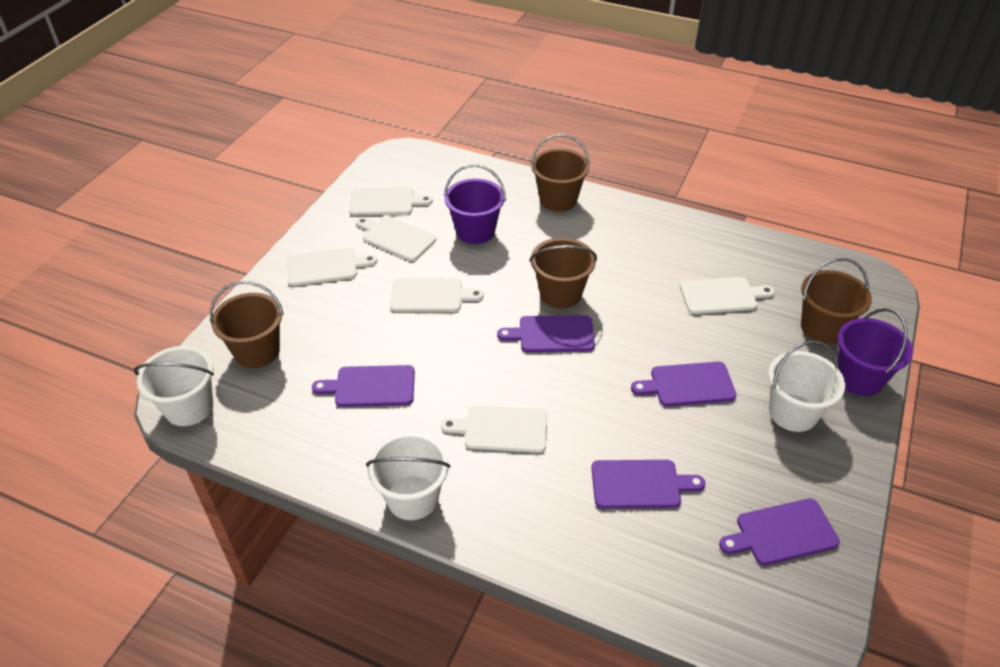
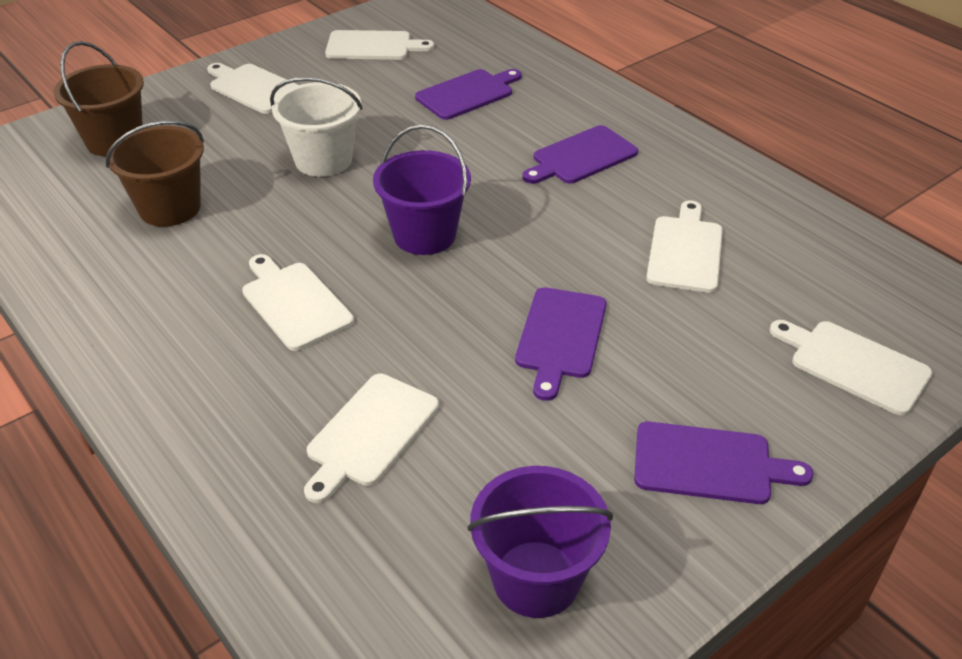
brown bucket: 4 -> 2
purple cutting board: 5 -> 4
white bucket: 3 -> 1

